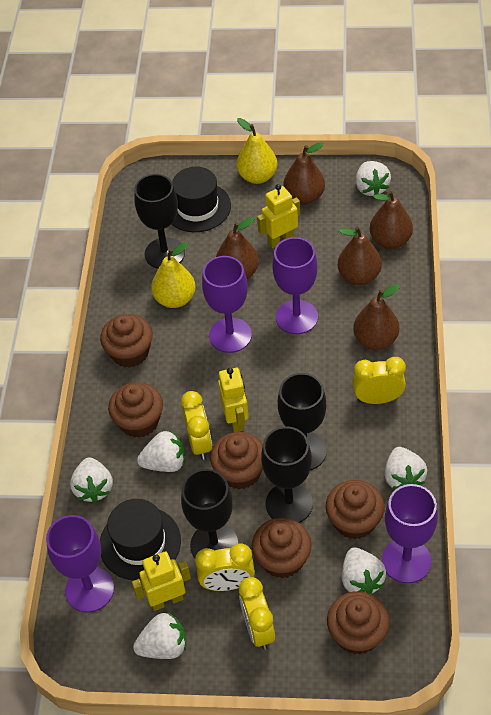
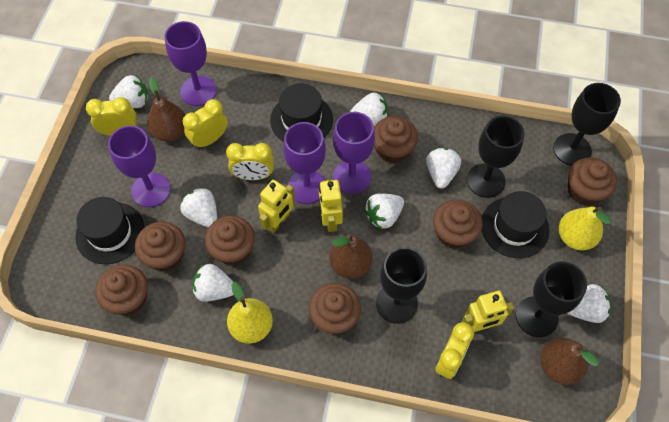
black hat: 2 -> 3
brown cupcake: 6 -> 7
brown pear: 5 -> 3
white strawberry: 6 -> 7

